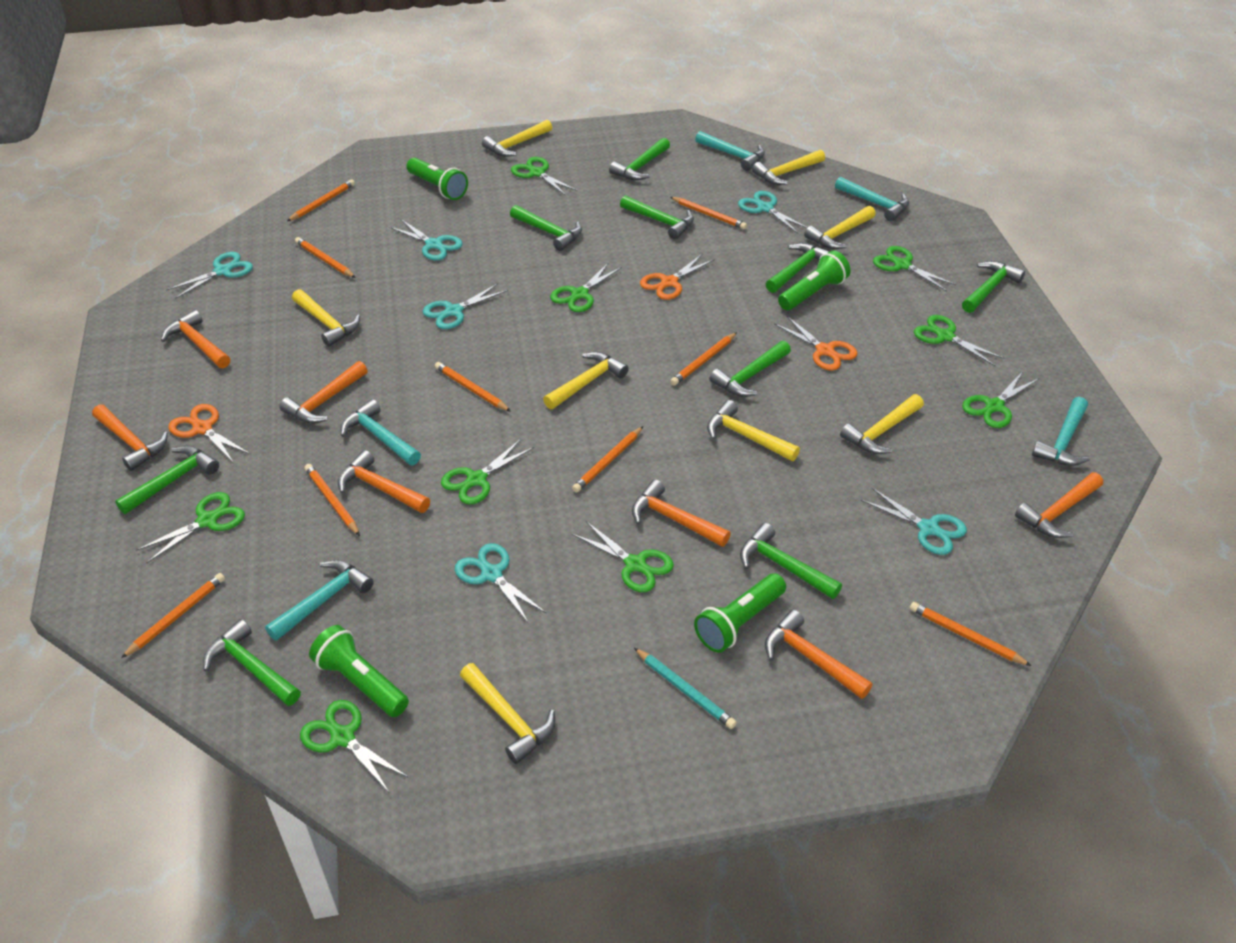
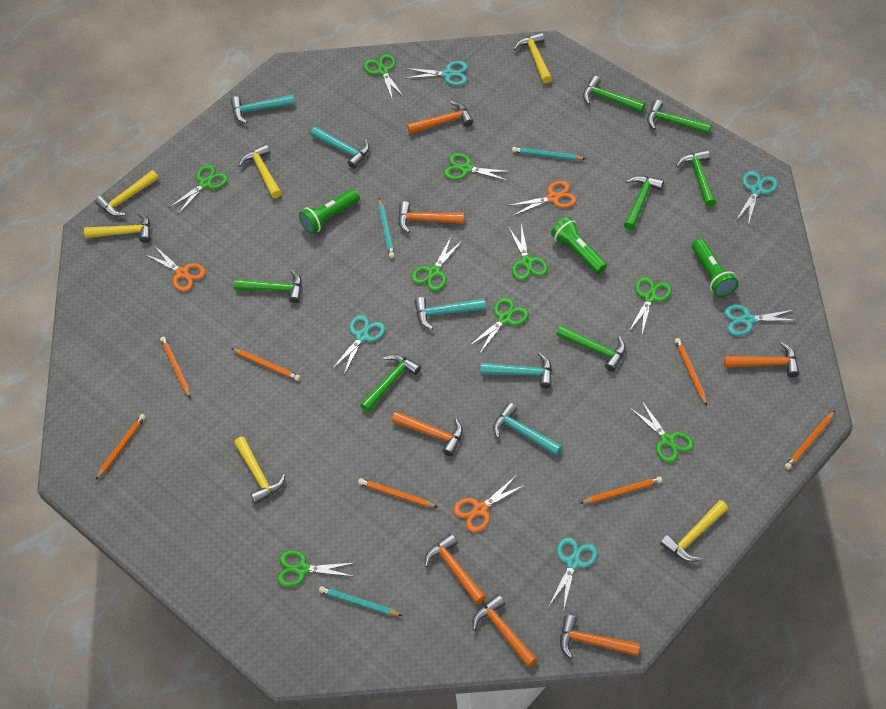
green flashlight: 4 -> 3
green hammer: 9 -> 7
orange pencil: 9 -> 7
turquoise pencil: 1 -> 3
turquoise scissors: 6 -> 5
yellow hammer: 8 -> 6

